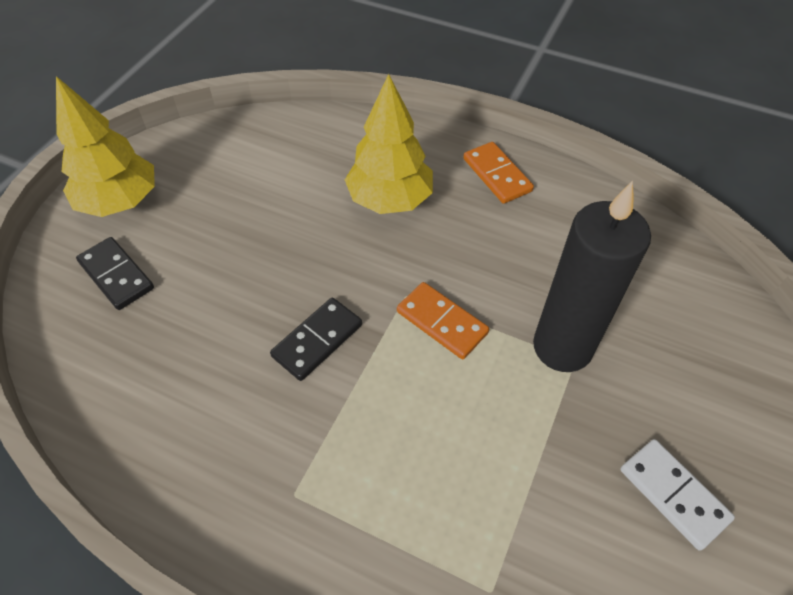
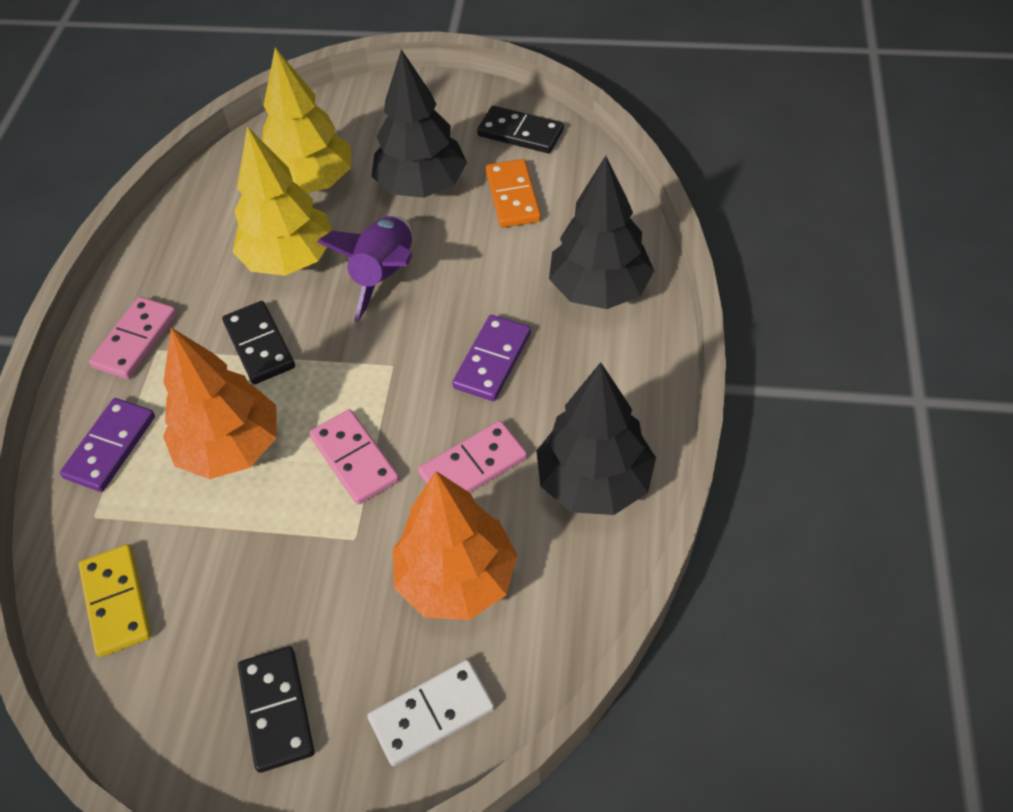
black candle: 1 -> 0
black domino: 2 -> 3
black tree: 0 -> 3
orange domino: 2 -> 1
orange tree: 0 -> 2
pink domino: 0 -> 3
purple domino: 0 -> 2
purple rocket: 0 -> 1
yellow domino: 0 -> 1

